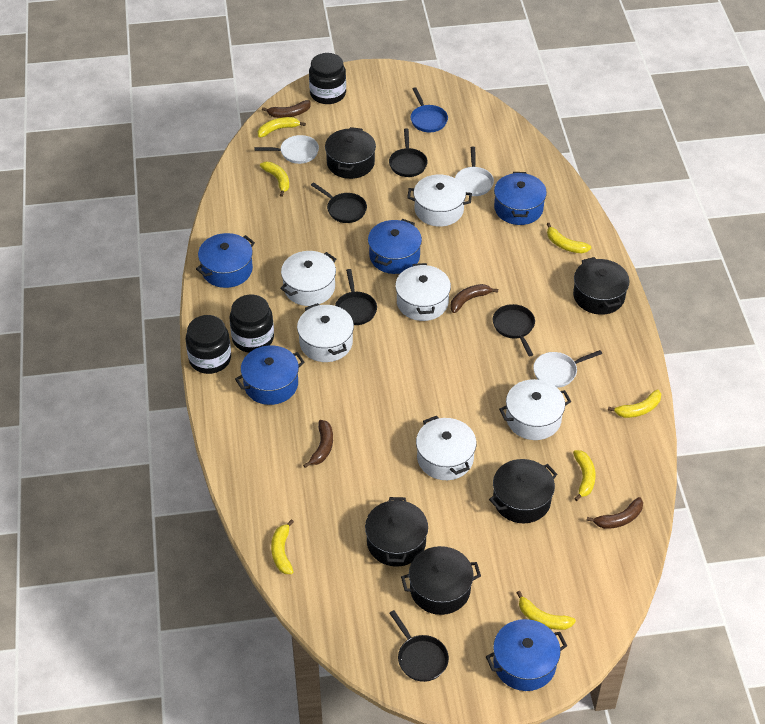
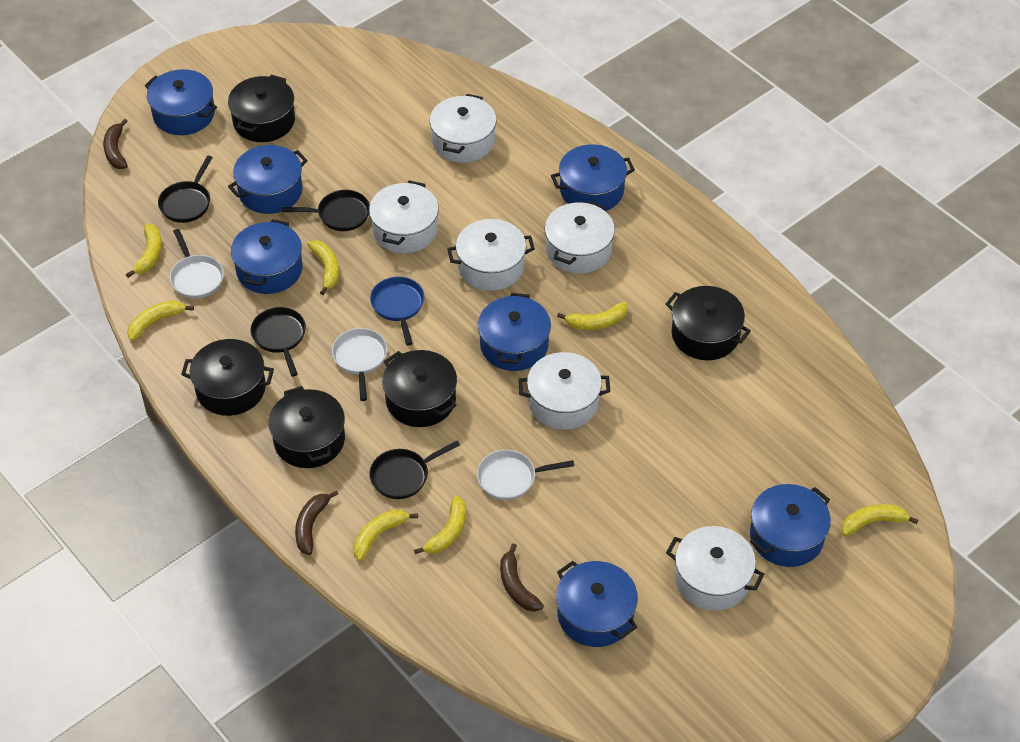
black jar: 3 -> 0
black pan: 5 -> 4
blue pot: 5 -> 7
brown banana: 4 -> 3

